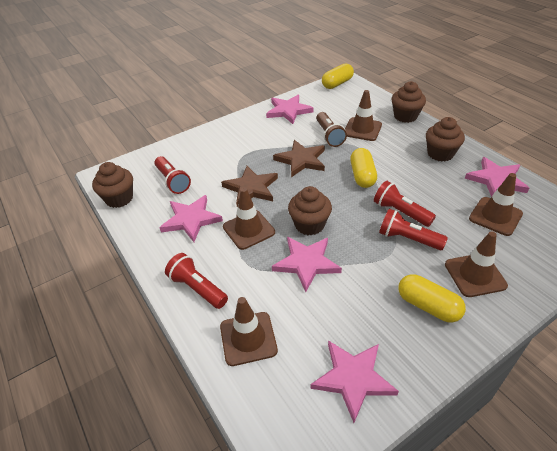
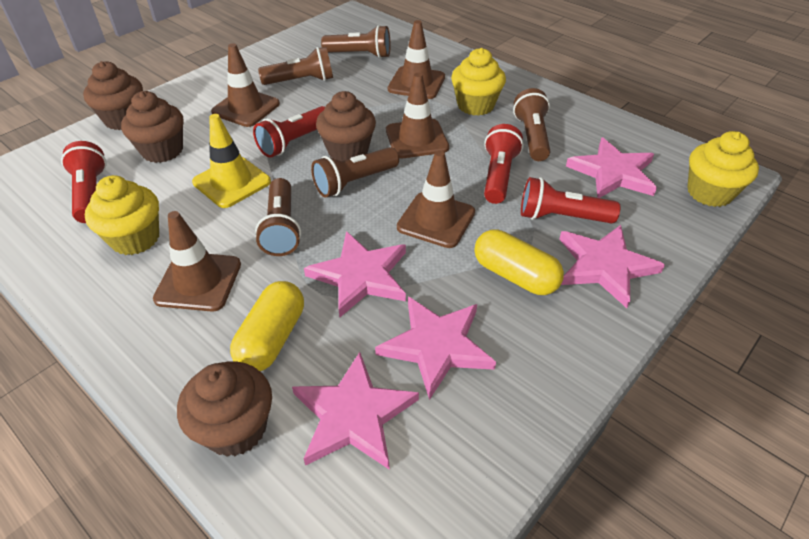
brown flashlight: 1 -> 5
brown star: 2 -> 0
yellow capsule: 3 -> 2
yellow cupcake: 0 -> 3
yellow traffic cone: 0 -> 1

